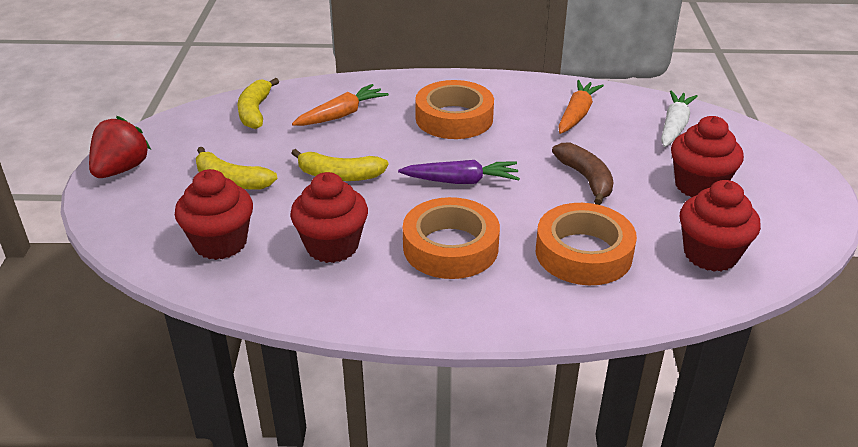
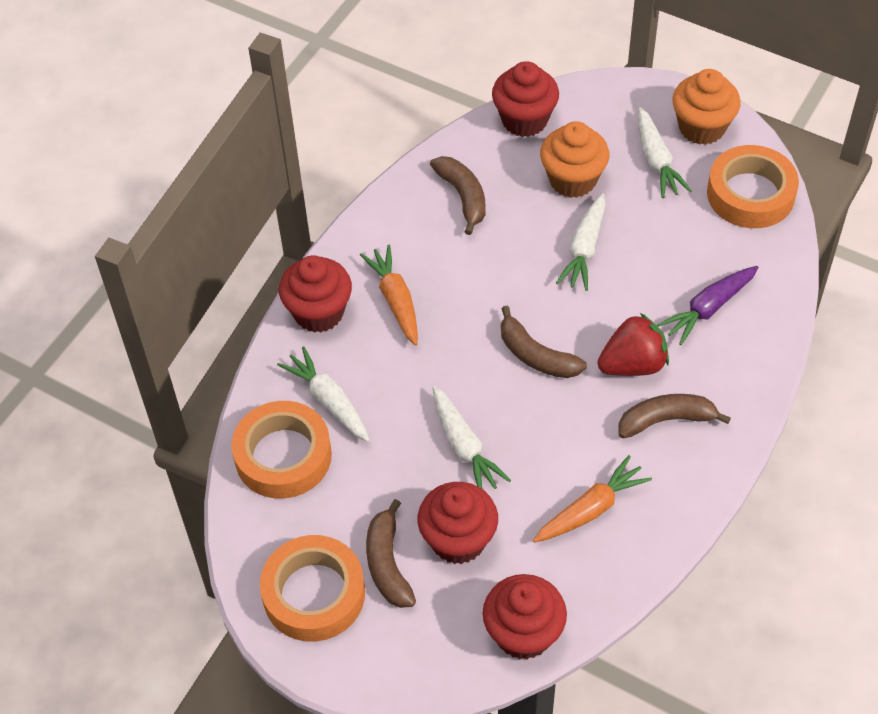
brown banana: 1 -> 4
orange cupcake: 0 -> 2
white carrot: 1 -> 4
yellow banana: 3 -> 0

